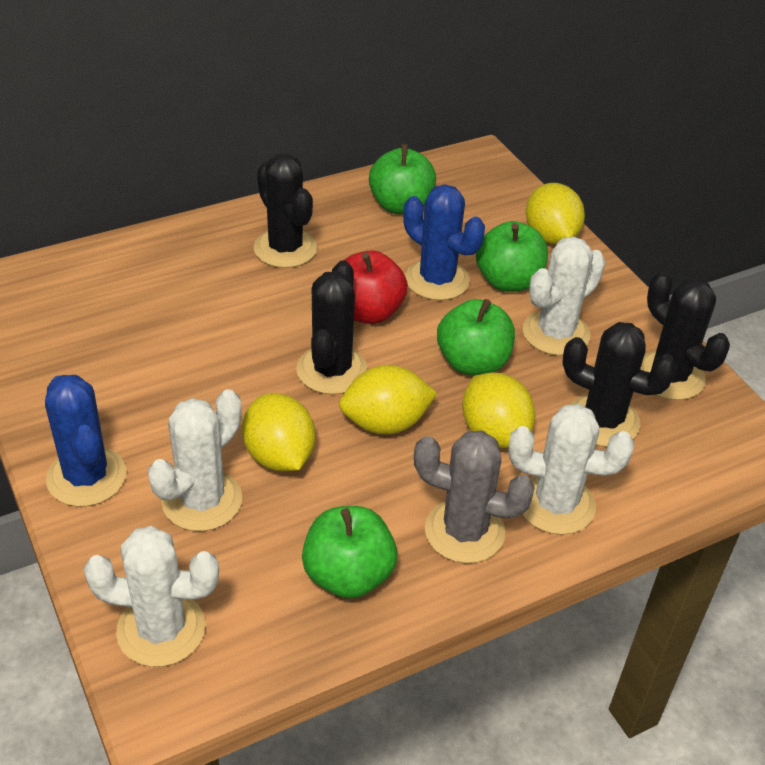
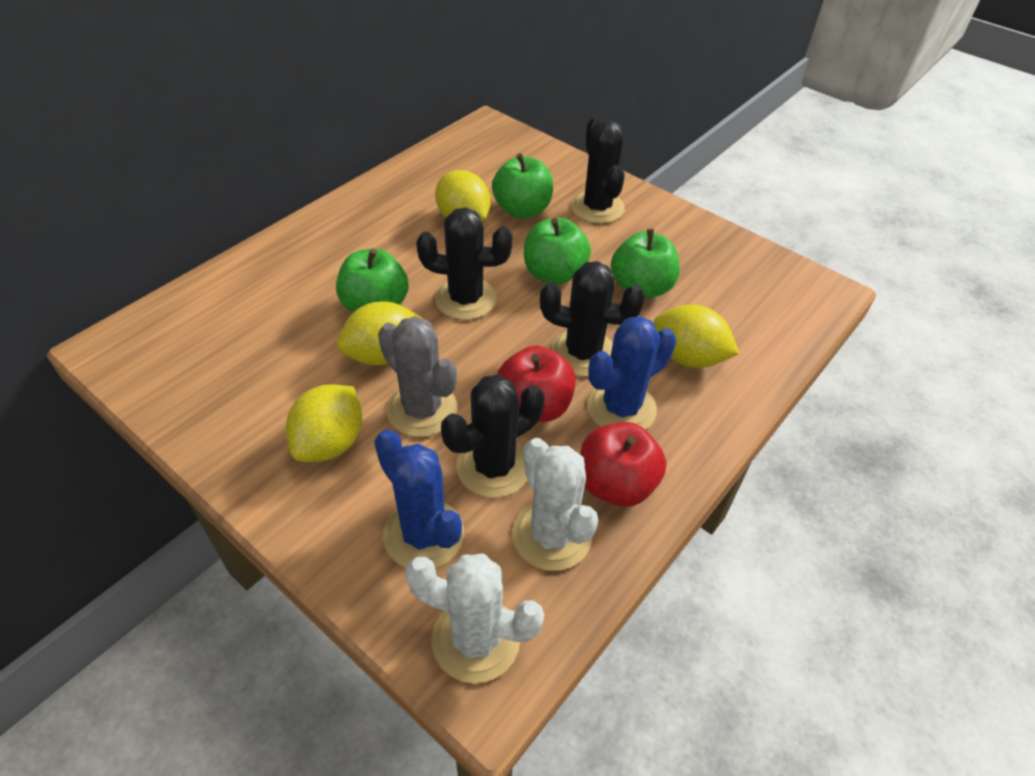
red apple: 1 -> 2
white cactus: 4 -> 2

